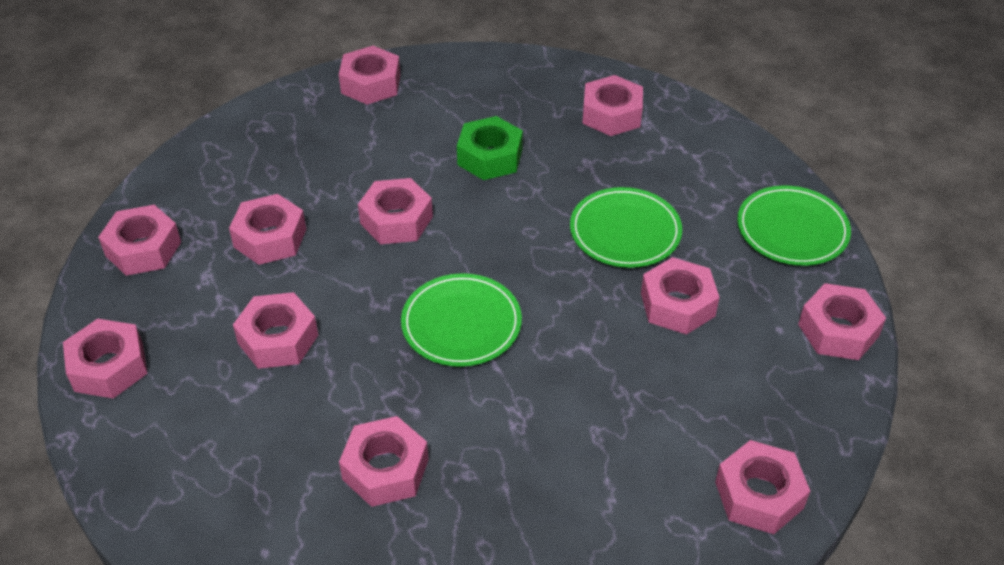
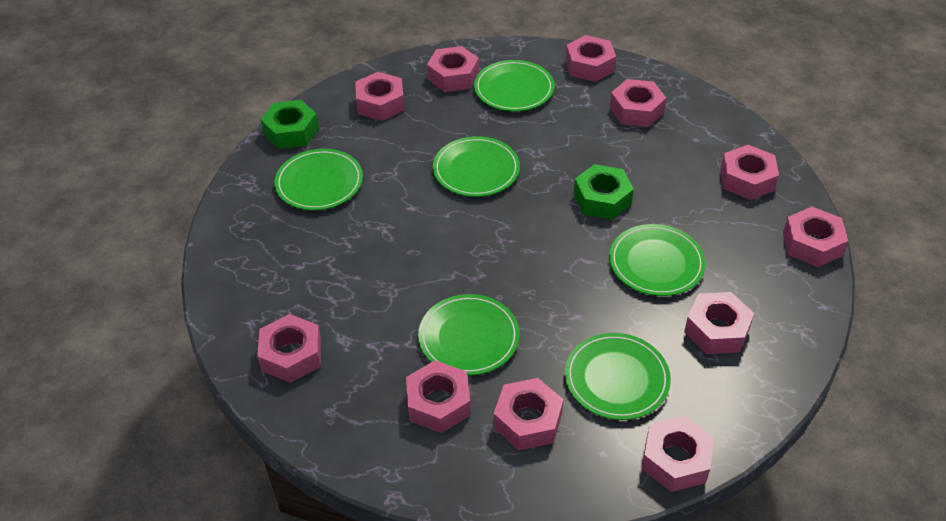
green nut: 1 -> 2
green plate: 3 -> 6

